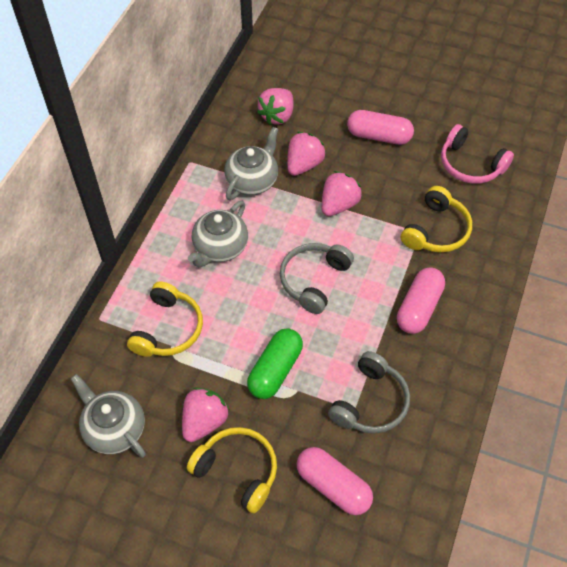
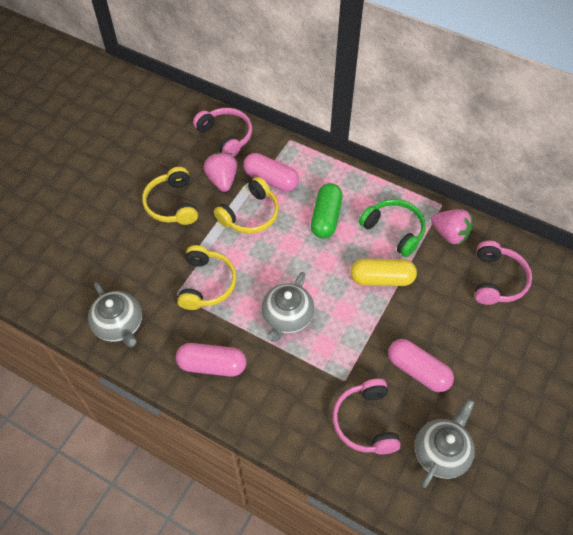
green headphones: 0 -> 1
grey headphones: 2 -> 0
pink headphones: 1 -> 3
pink strawberry: 4 -> 2
yellow capsule: 0 -> 1

